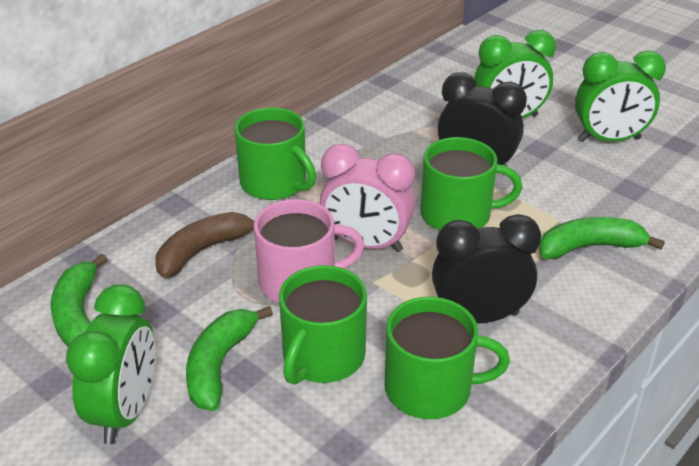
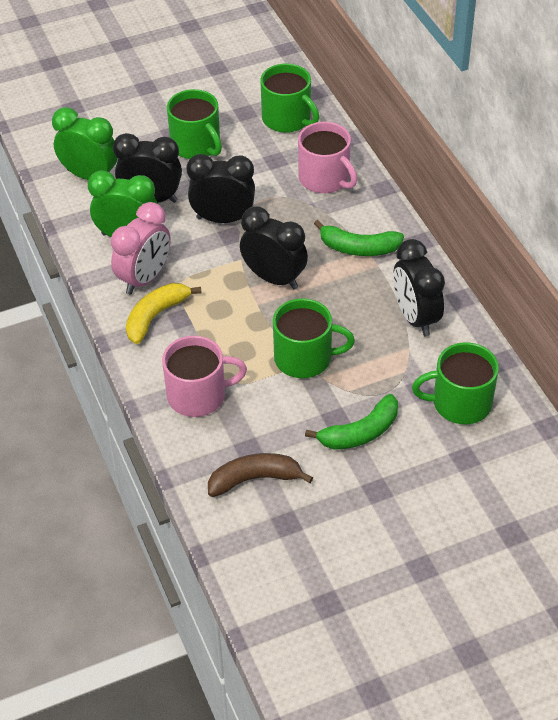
black clock: 2 -> 4
green banana: 3 -> 2
green clock: 3 -> 2
pink mug: 1 -> 2
yellow banana: 0 -> 1

